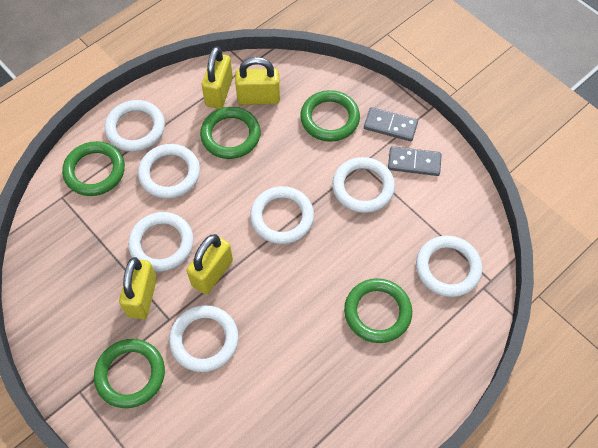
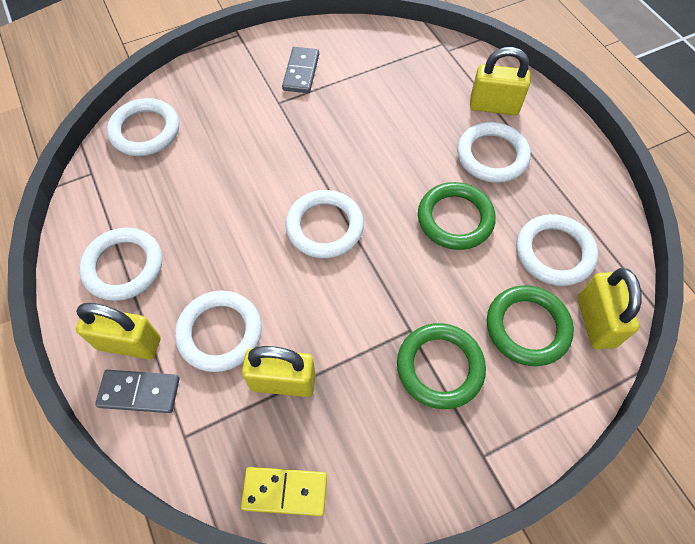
green ring: 5 -> 3
white ring: 7 -> 6
yellow domino: 0 -> 1

